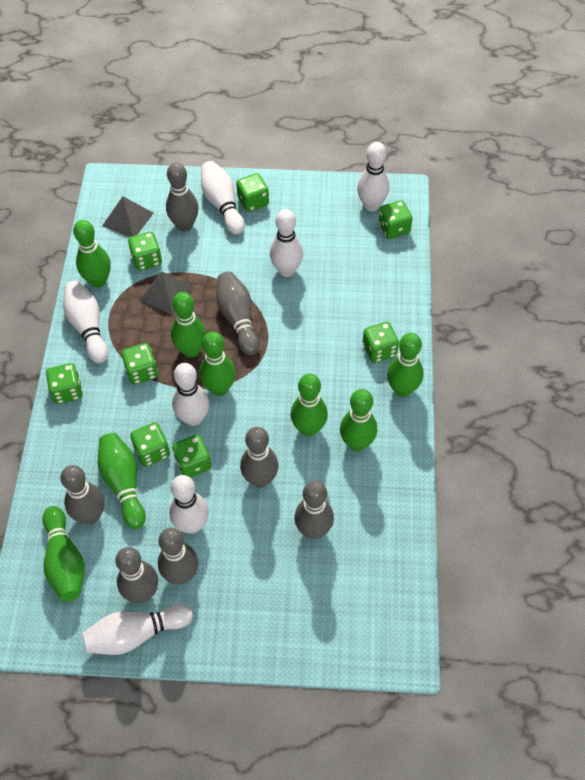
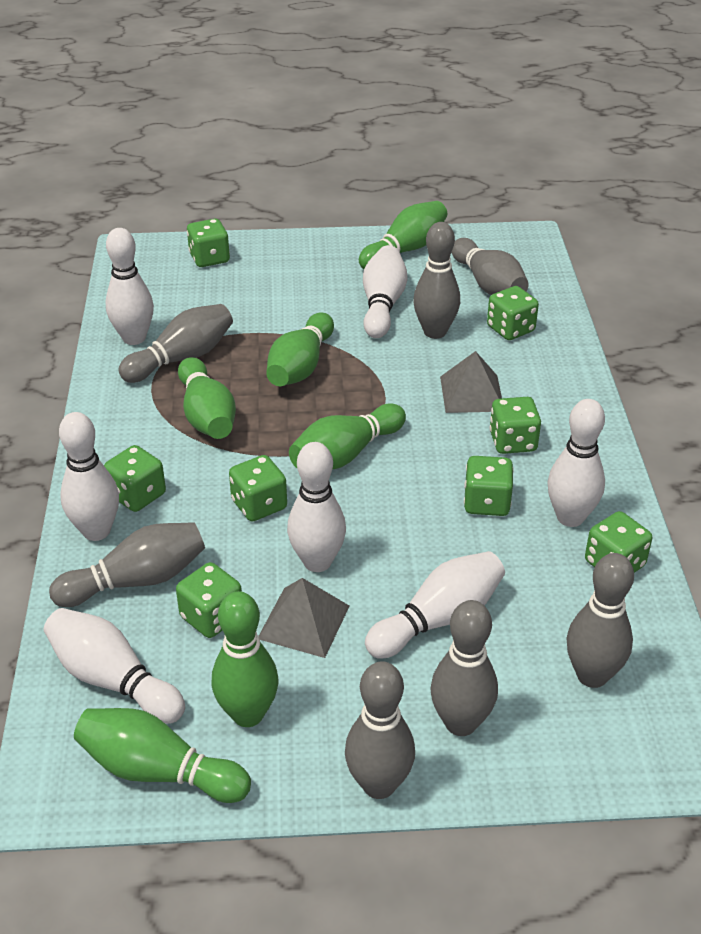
green bowling pin: 8 -> 6

